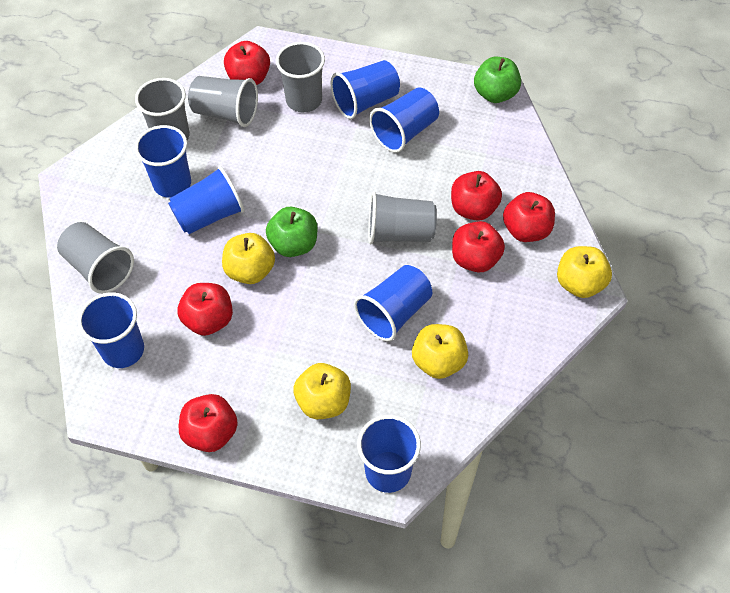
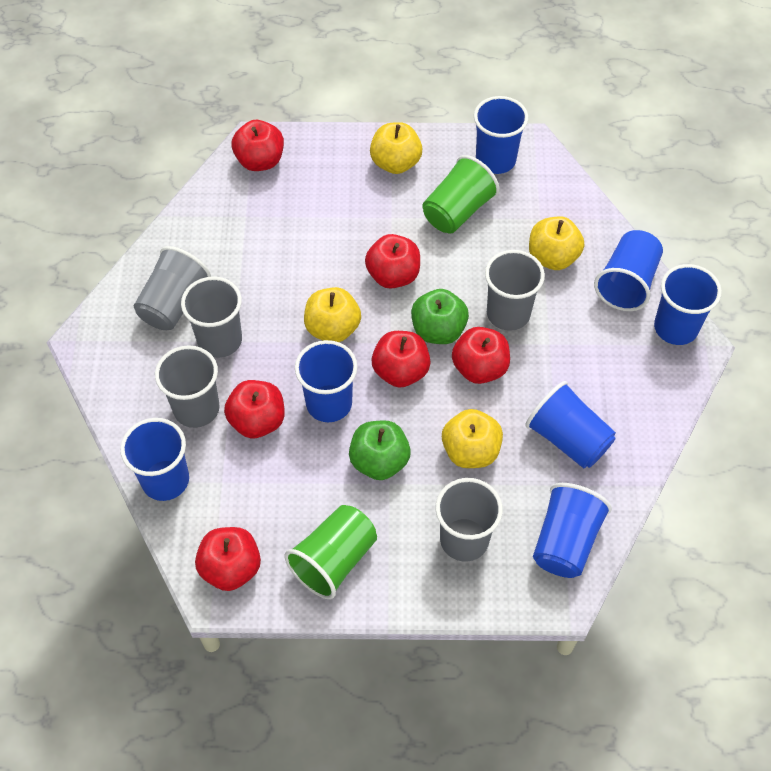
green cup: 0 -> 2

